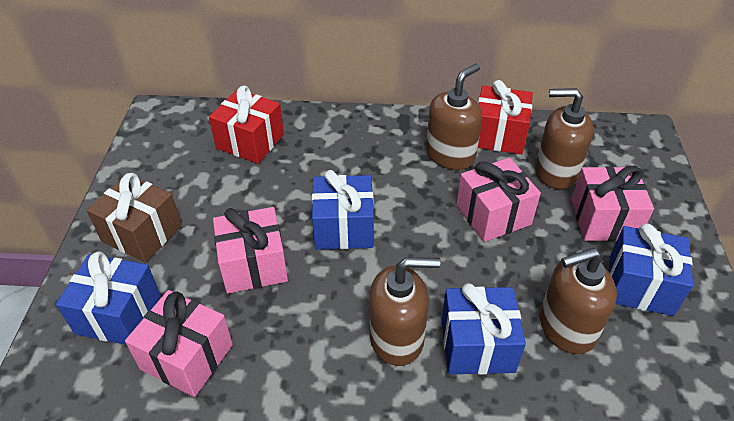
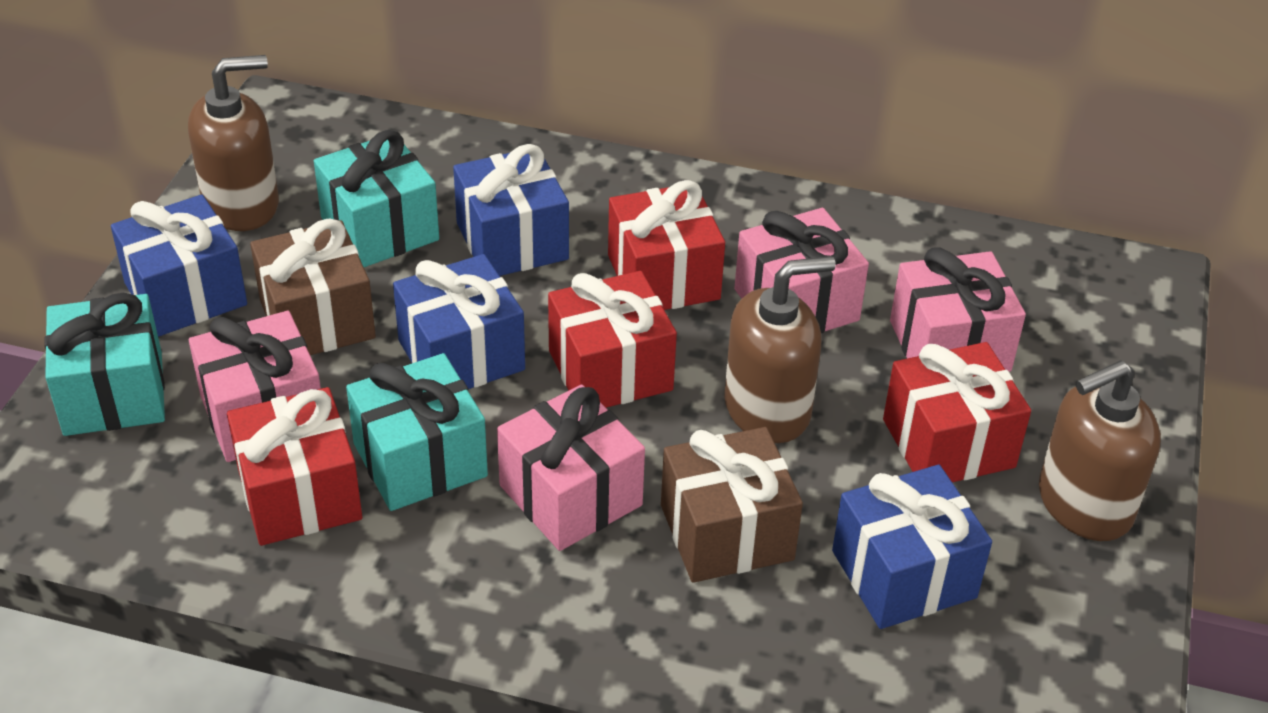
brown gift: 1 -> 2
brown soap dispenser: 4 -> 3
red gift: 2 -> 4
turquoise gift: 0 -> 3

